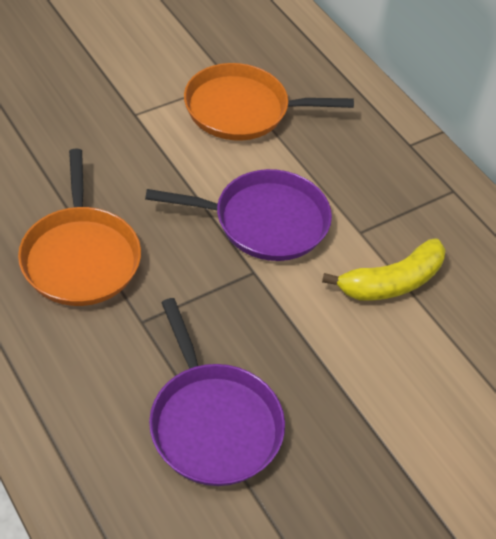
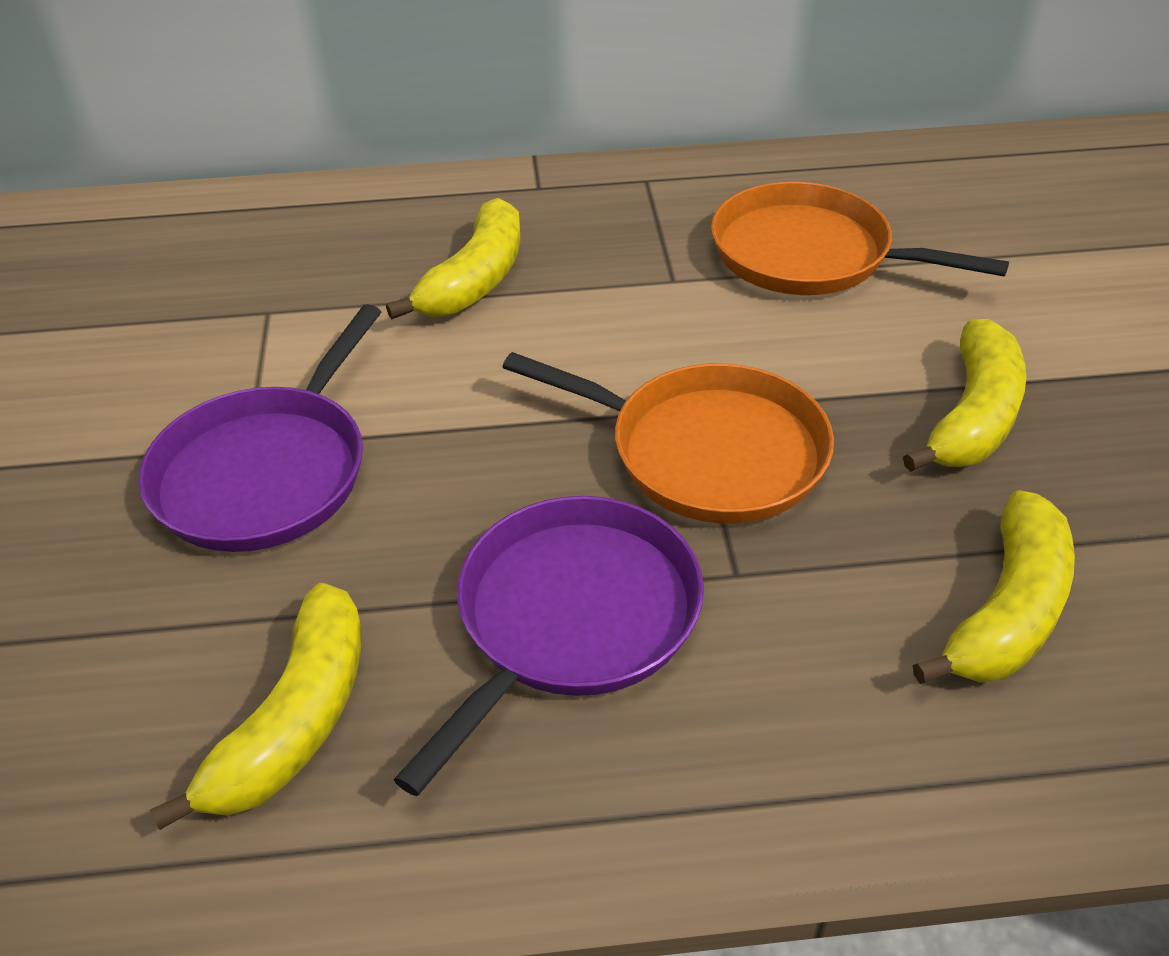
yellow banana: 1 -> 4

